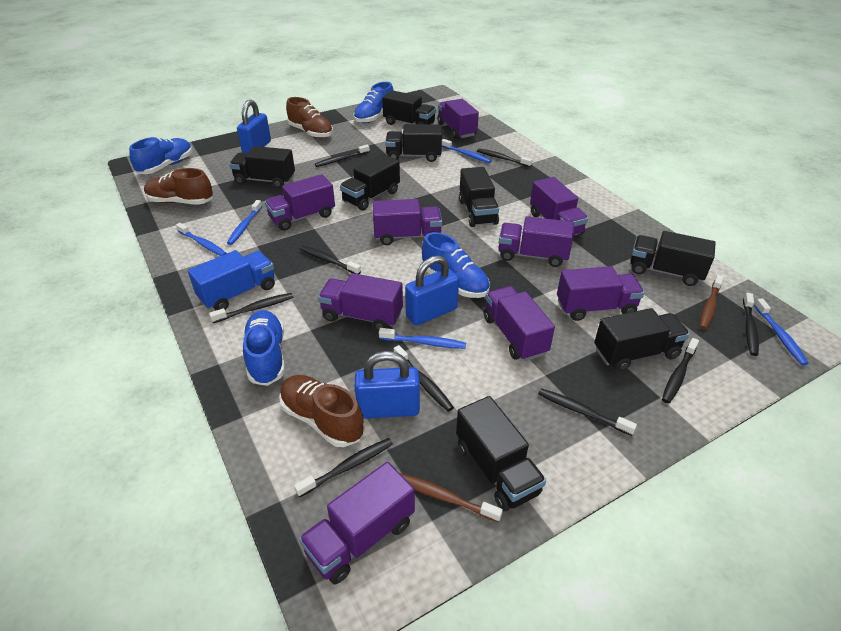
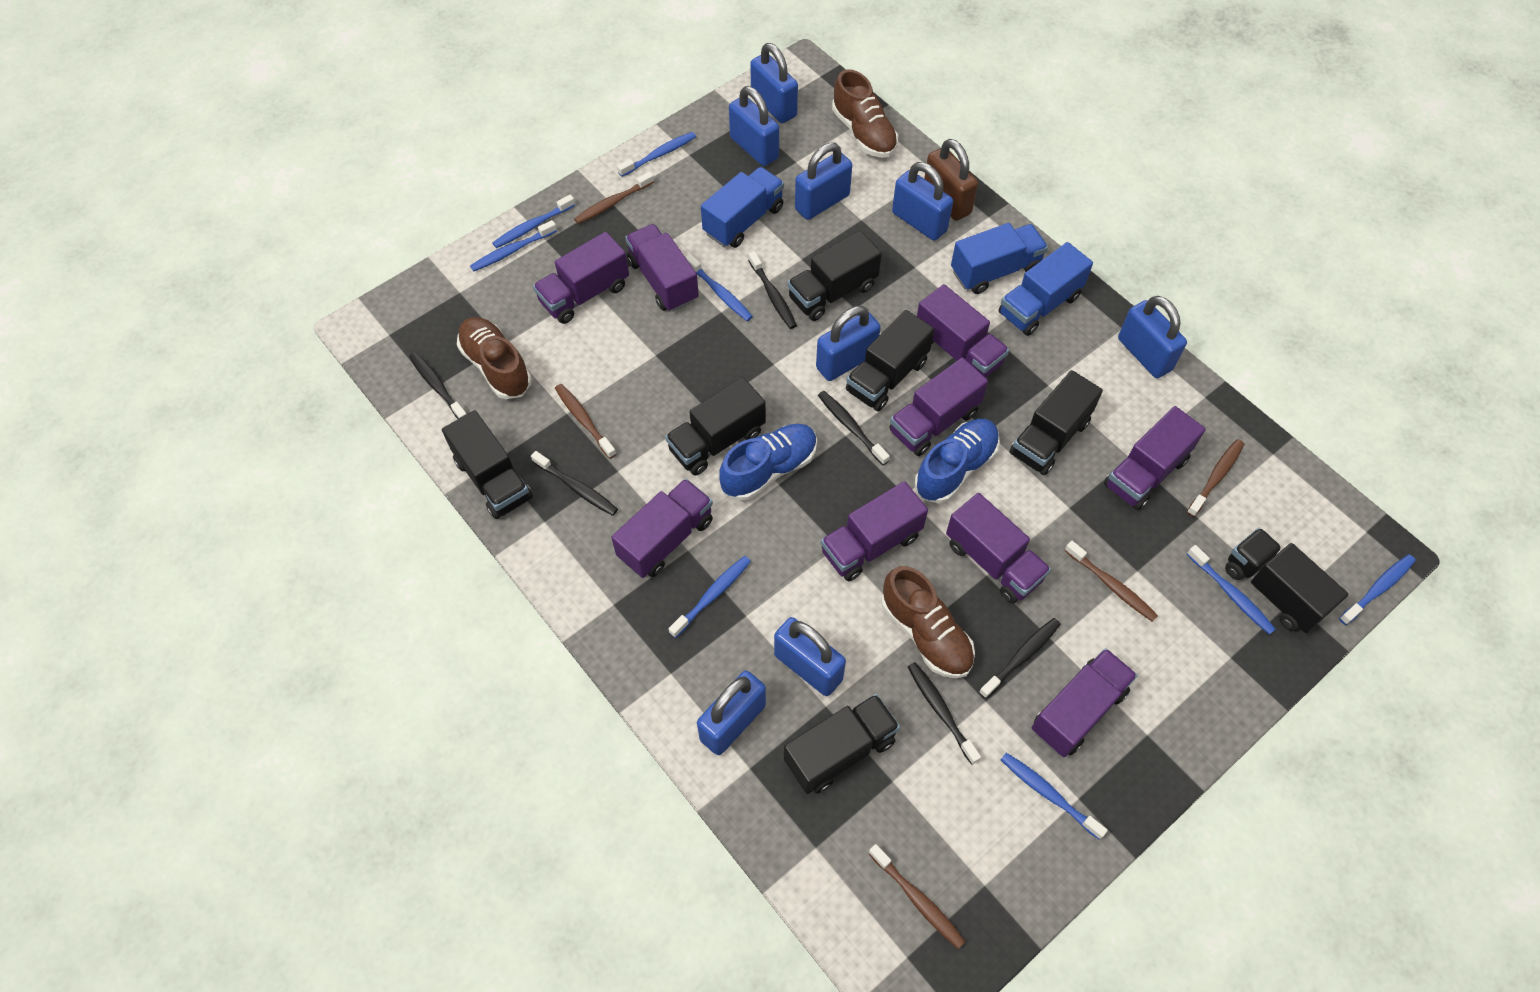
black toothbrush: 9 -> 6
black truck: 8 -> 7
blue padlock: 3 -> 8
blue shoe: 4 -> 2
blue toothbrush: 5 -> 8
blue truck: 1 -> 3
brown padlock: 0 -> 1
brown toothbrush: 2 -> 5

